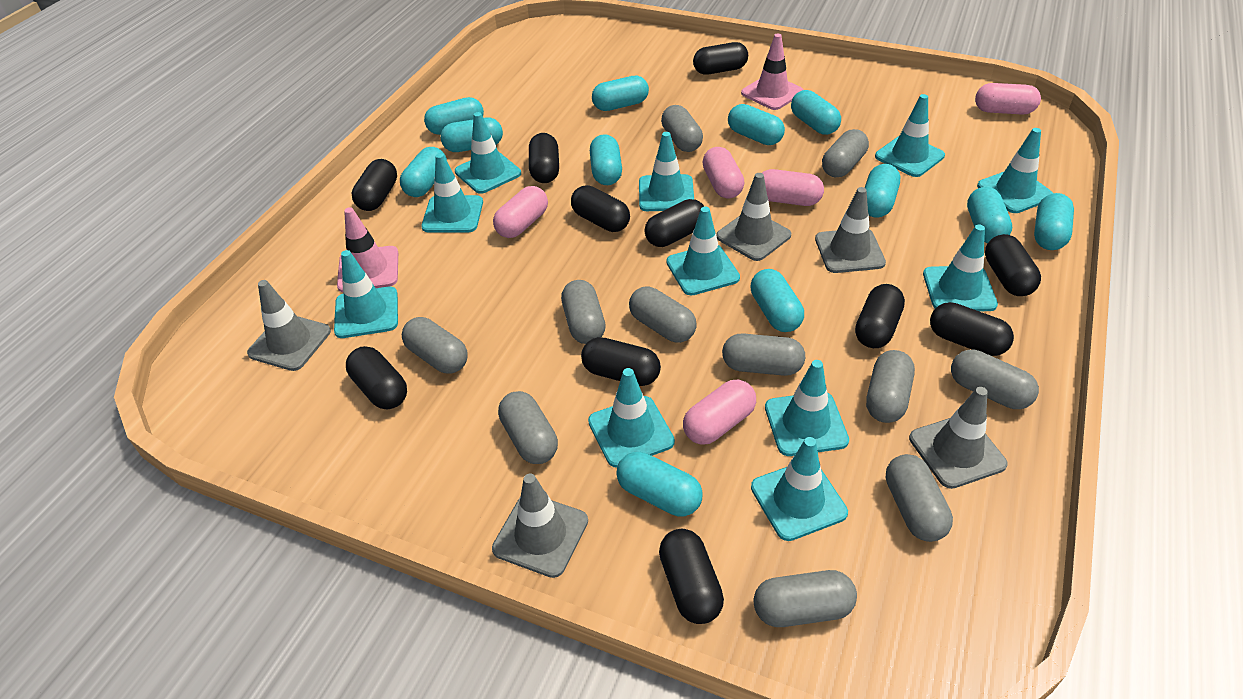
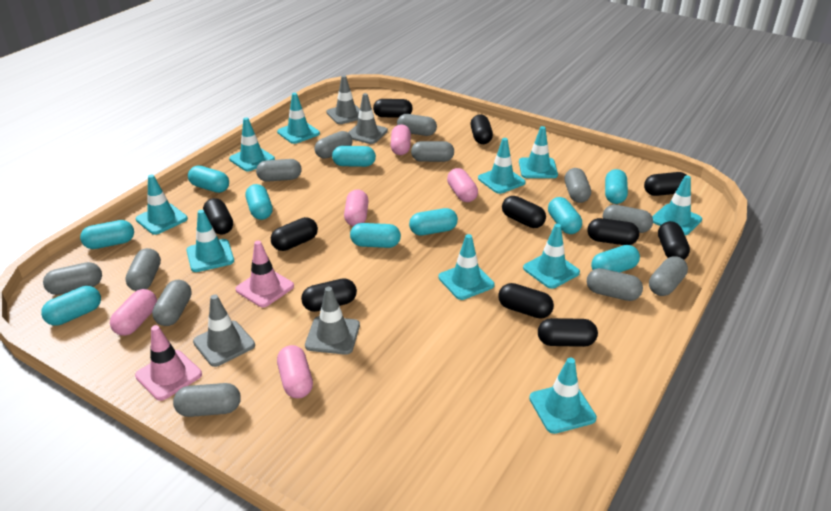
grey capsule: 11 -> 12
grey traffic cone: 5 -> 4
turquoise capsule: 12 -> 10
turquoise traffic cone: 11 -> 10

